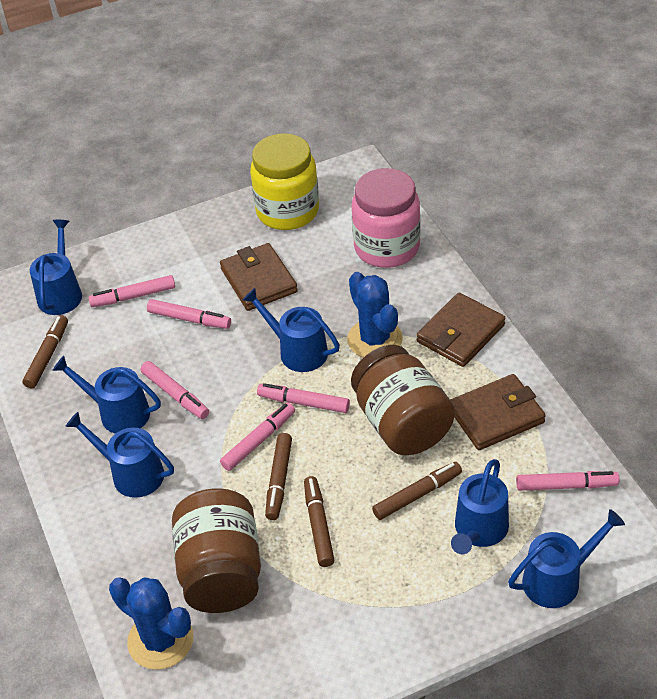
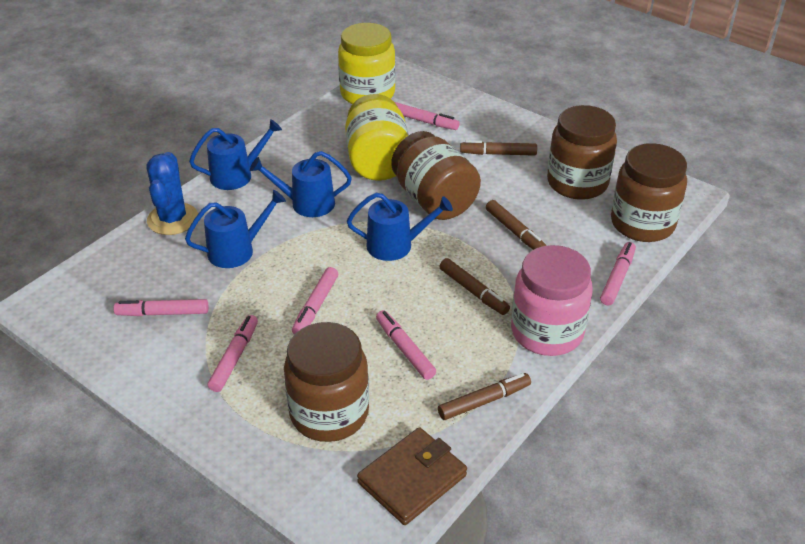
blue cactus: 2 -> 1
blue watering can: 6 -> 4
brown jar: 2 -> 4
brown wallet: 3 -> 1
yellow jar: 1 -> 2

